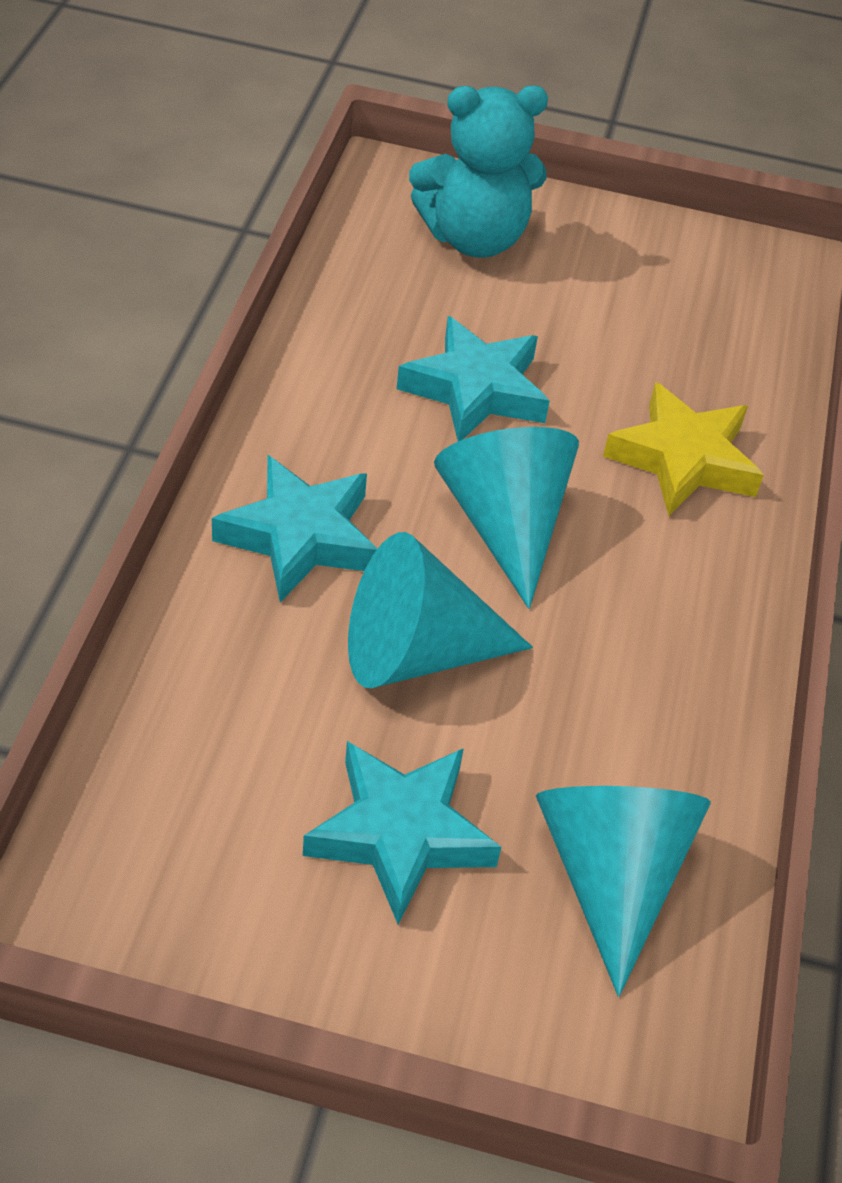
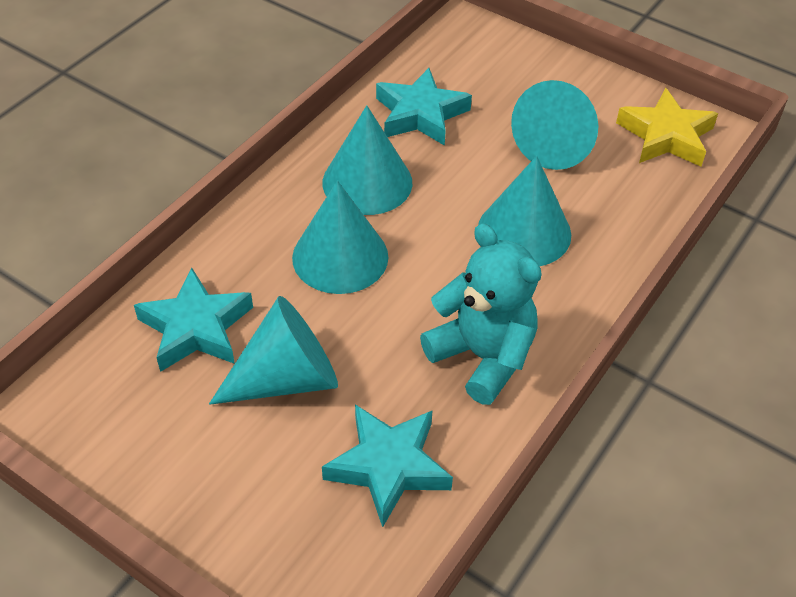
turquoise cone: 3 -> 5

